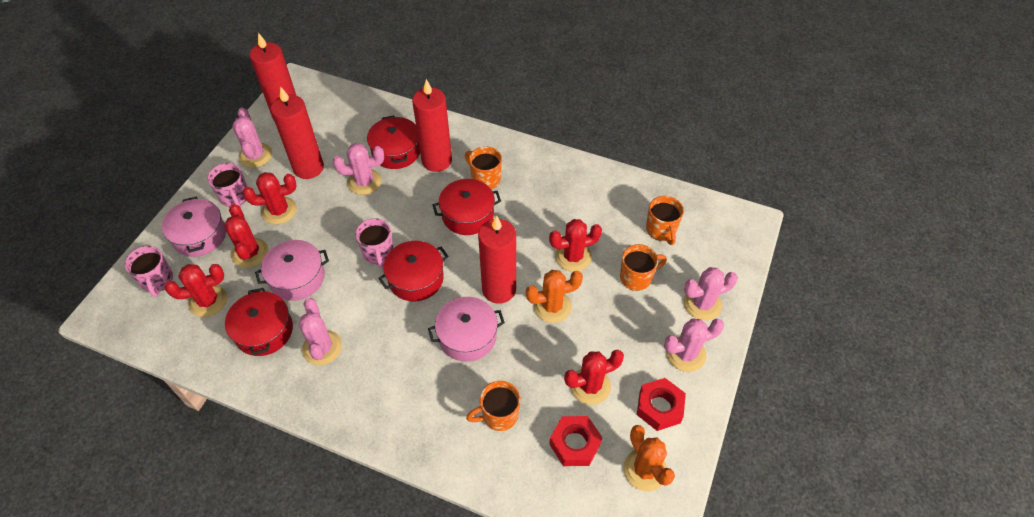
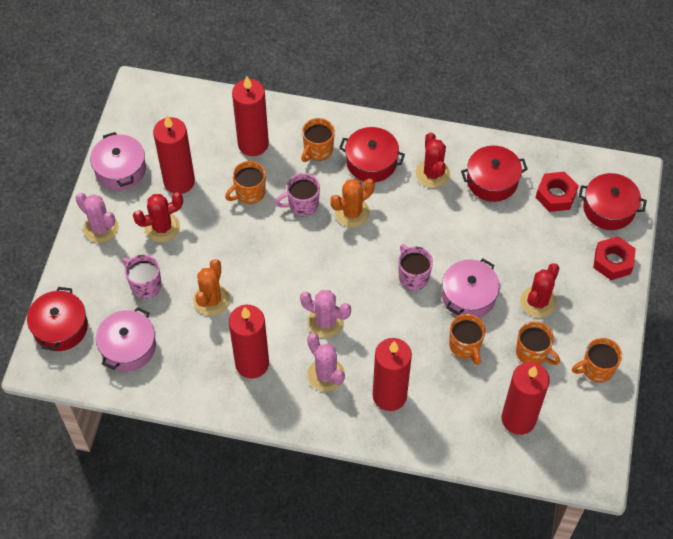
orange mug: 4 -> 5
pink cactus: 5 -> 3
red cactus: 5 -> 3
red candle: 4 -> 5

